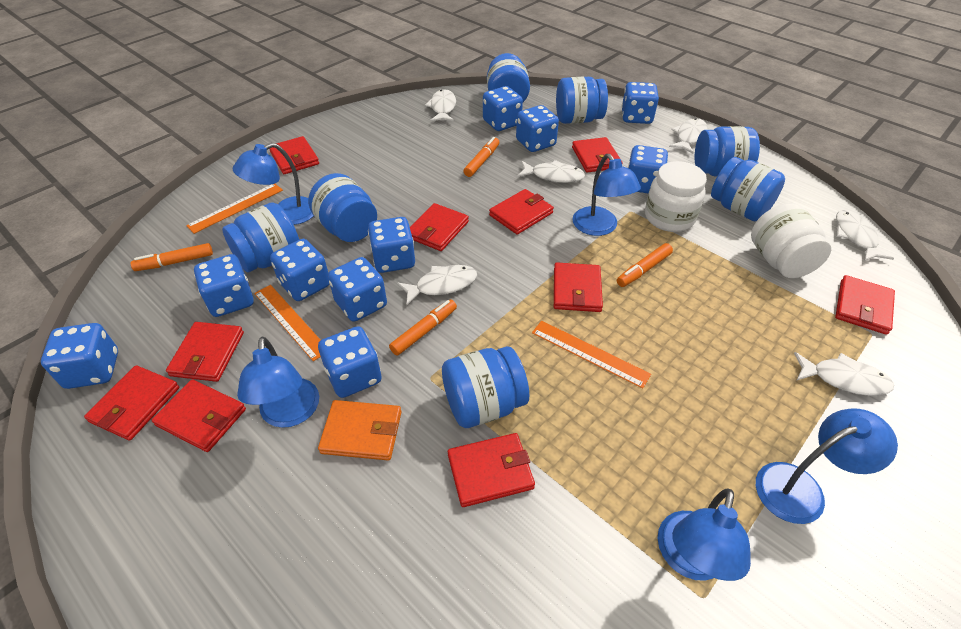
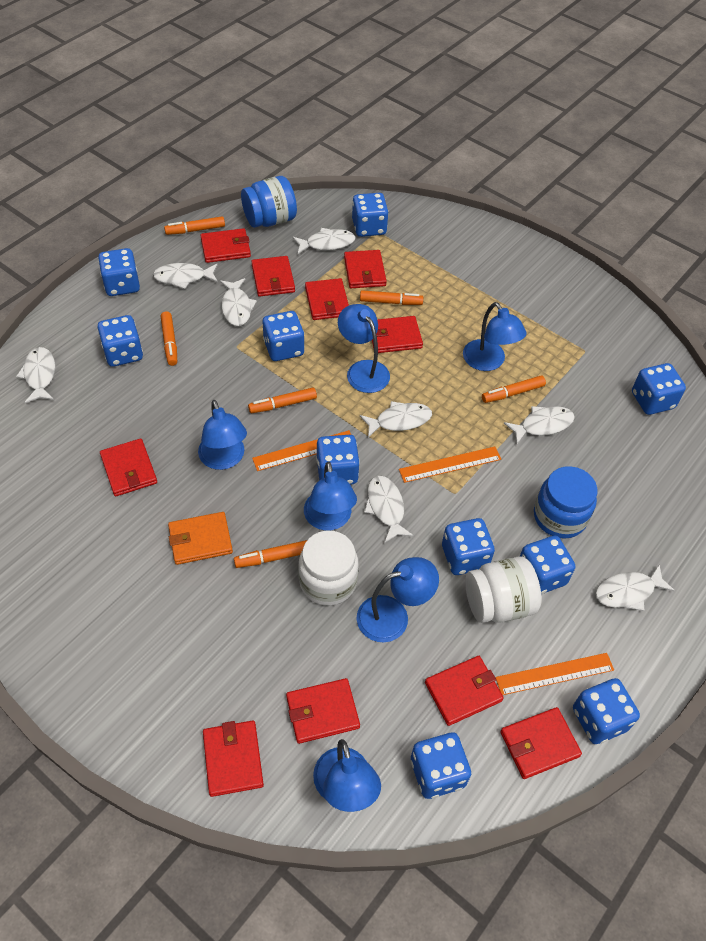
blue jar: 7 -> 2
blue lamp: 5 -> 6
orange marker: 4 -> 6
white fish: 6 -> 8

